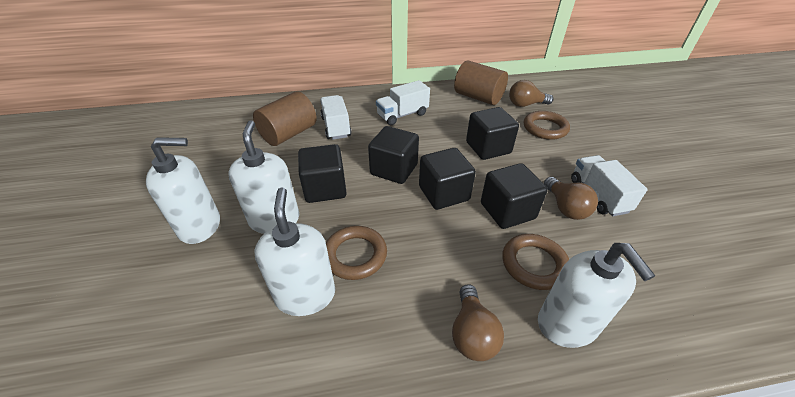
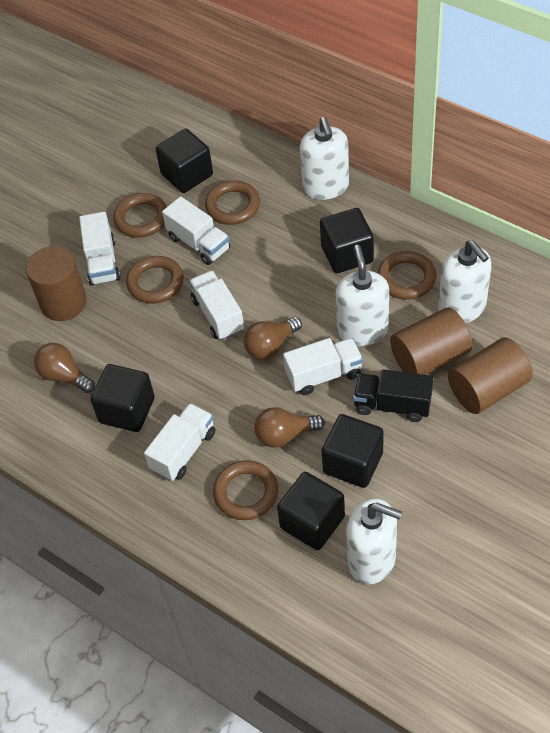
black truck: 0 -> 1
brown cylinder: 2 -> 3
brown ring: 3 -> 5
white truck: 3 -> 5

